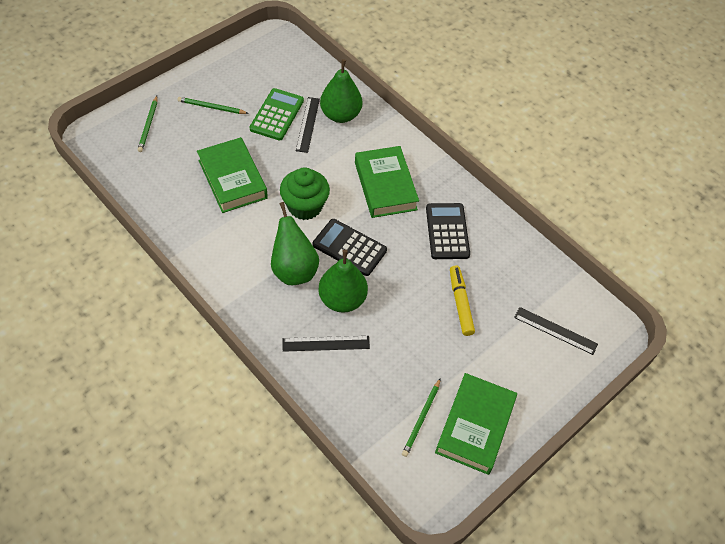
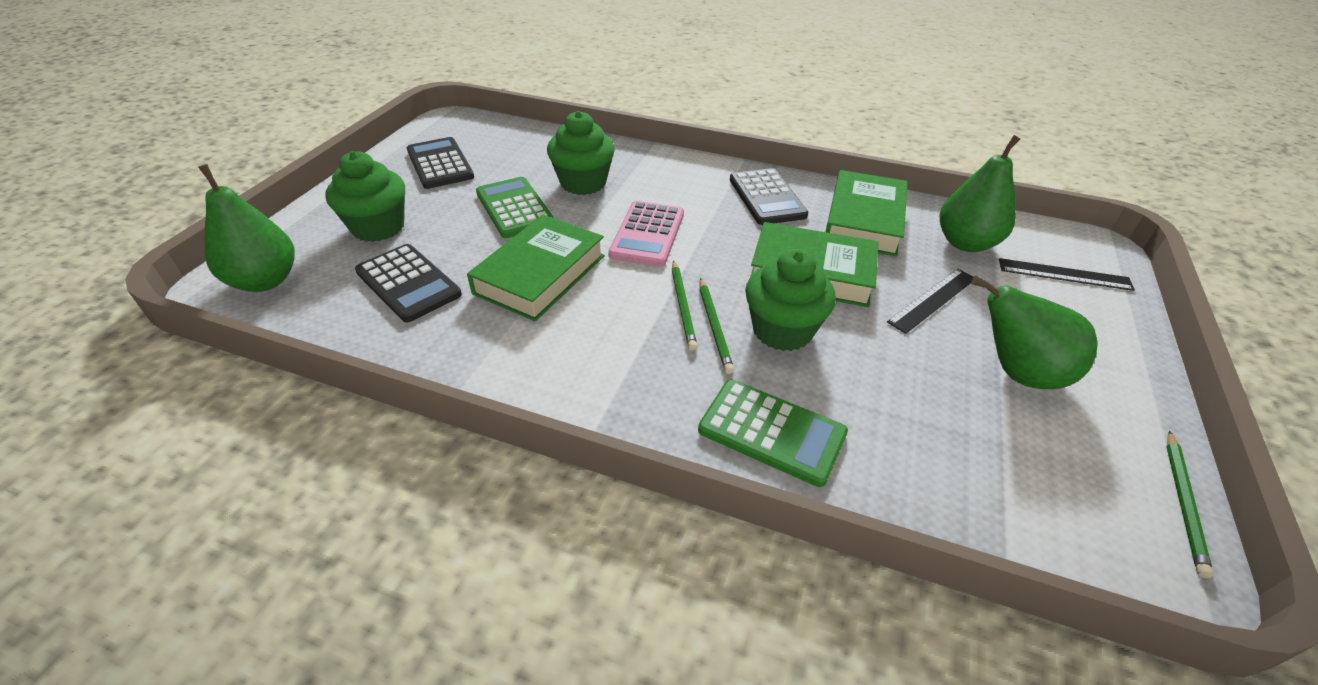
black calculator: 2 -> 3
black ruler: 3 -> 2
green calculator: 1 -> 2
green cupcake: 1 -> 3
pink calculator: 0 -> 1
yellow marker: 1 -> 0

